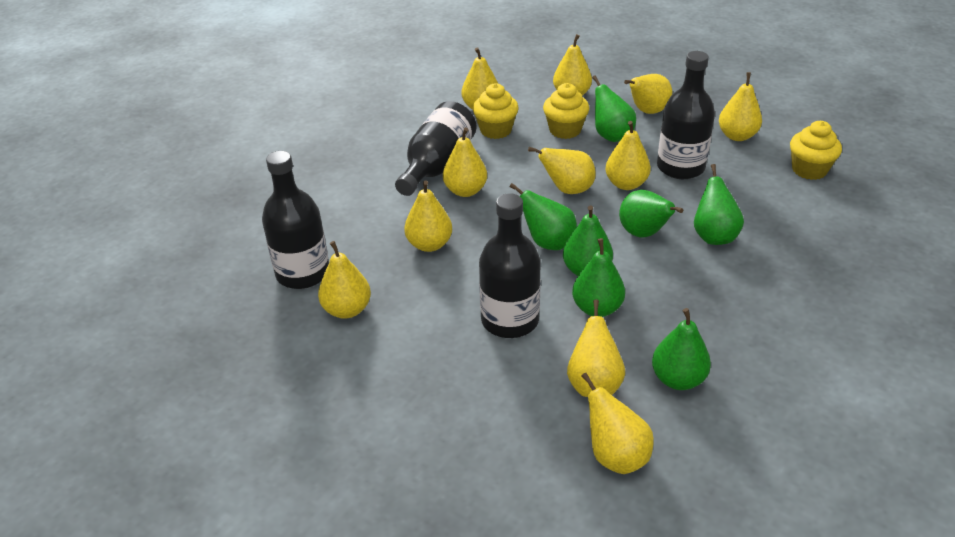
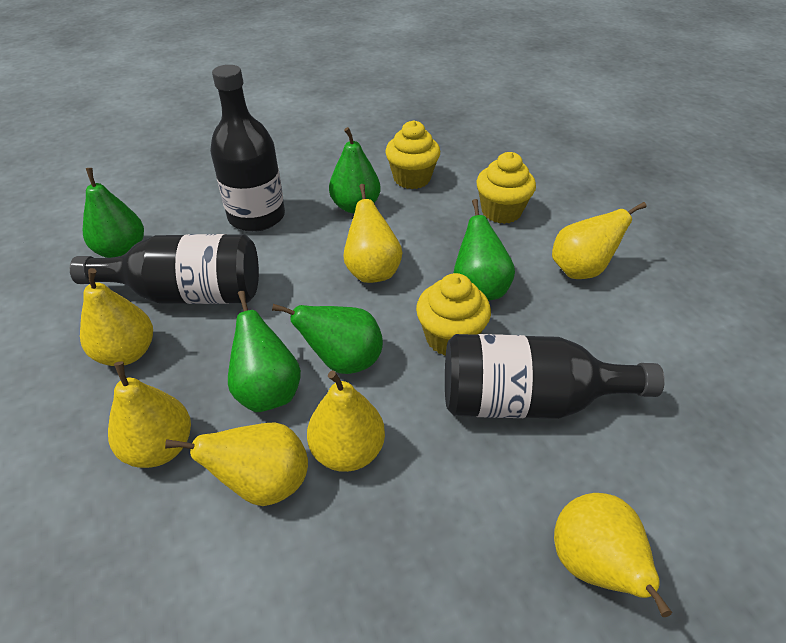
black bottle: 4 -> 3
green pear: 7 -> 5
yellow pear: 11 -> 7

